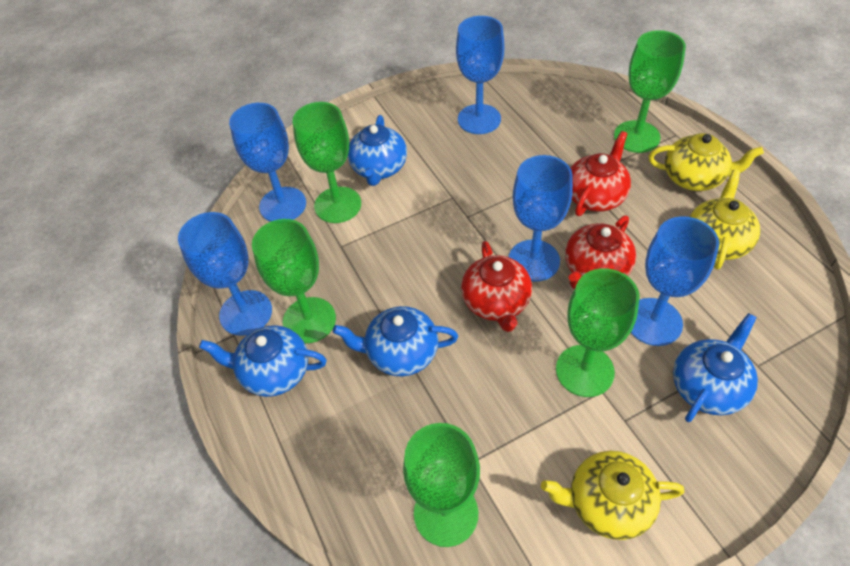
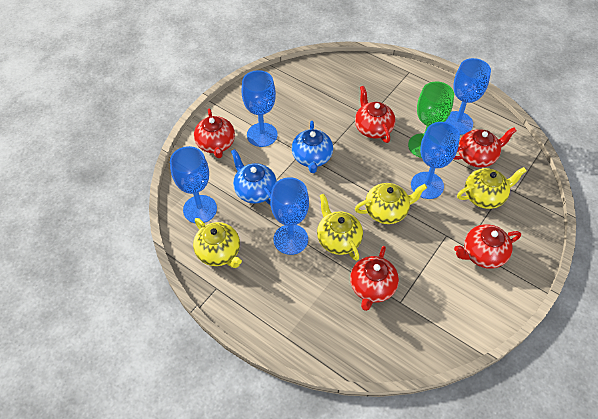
blue teapot: 4 -> 2
green goblet: 5 -> 1
red teapot: 3 -> 5
yellow teapot: 3 -> 4

